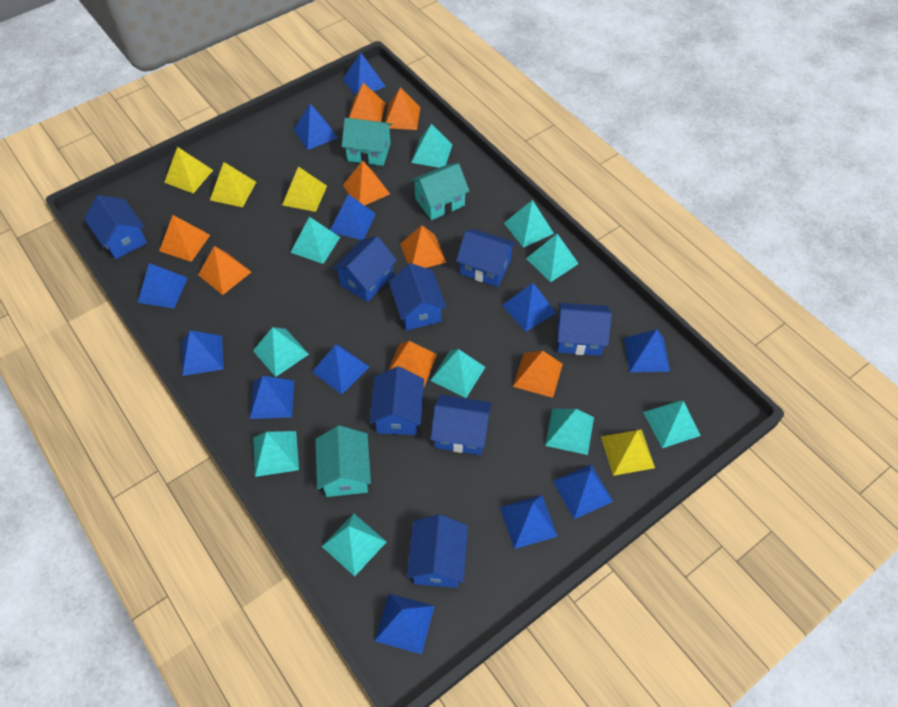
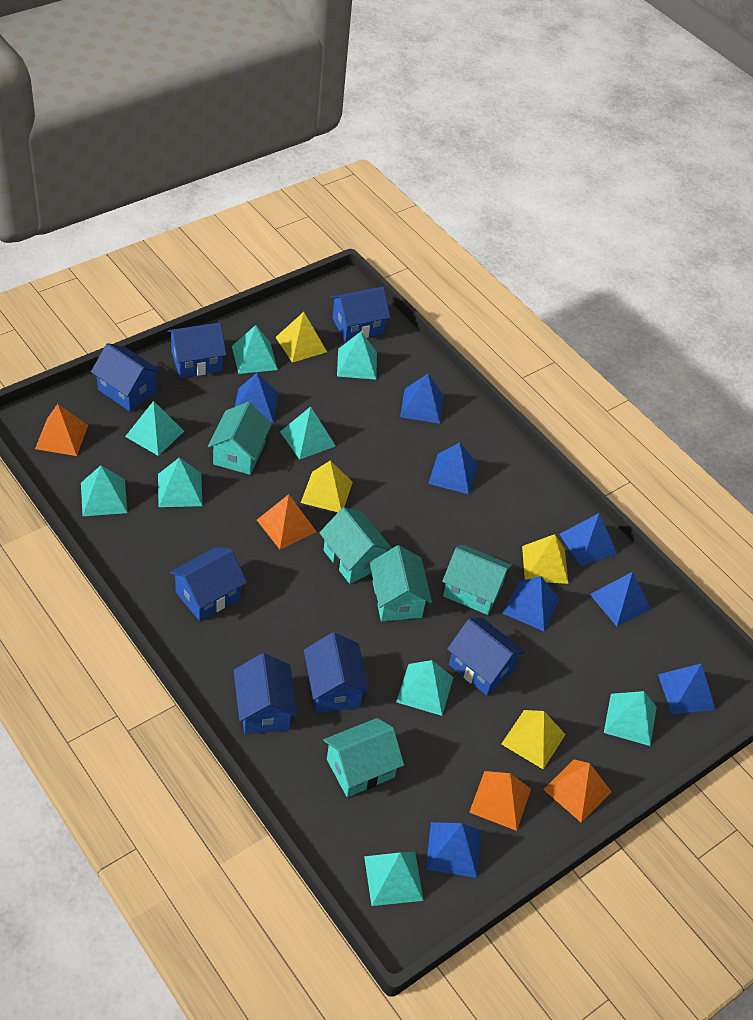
blue house: 8 -> 7
blue pyramid: 12 -> 8
orange pyramid: 8 -> 4
turquoise house: 3 -> 5
turquoise pyramid: 10 -> 9

